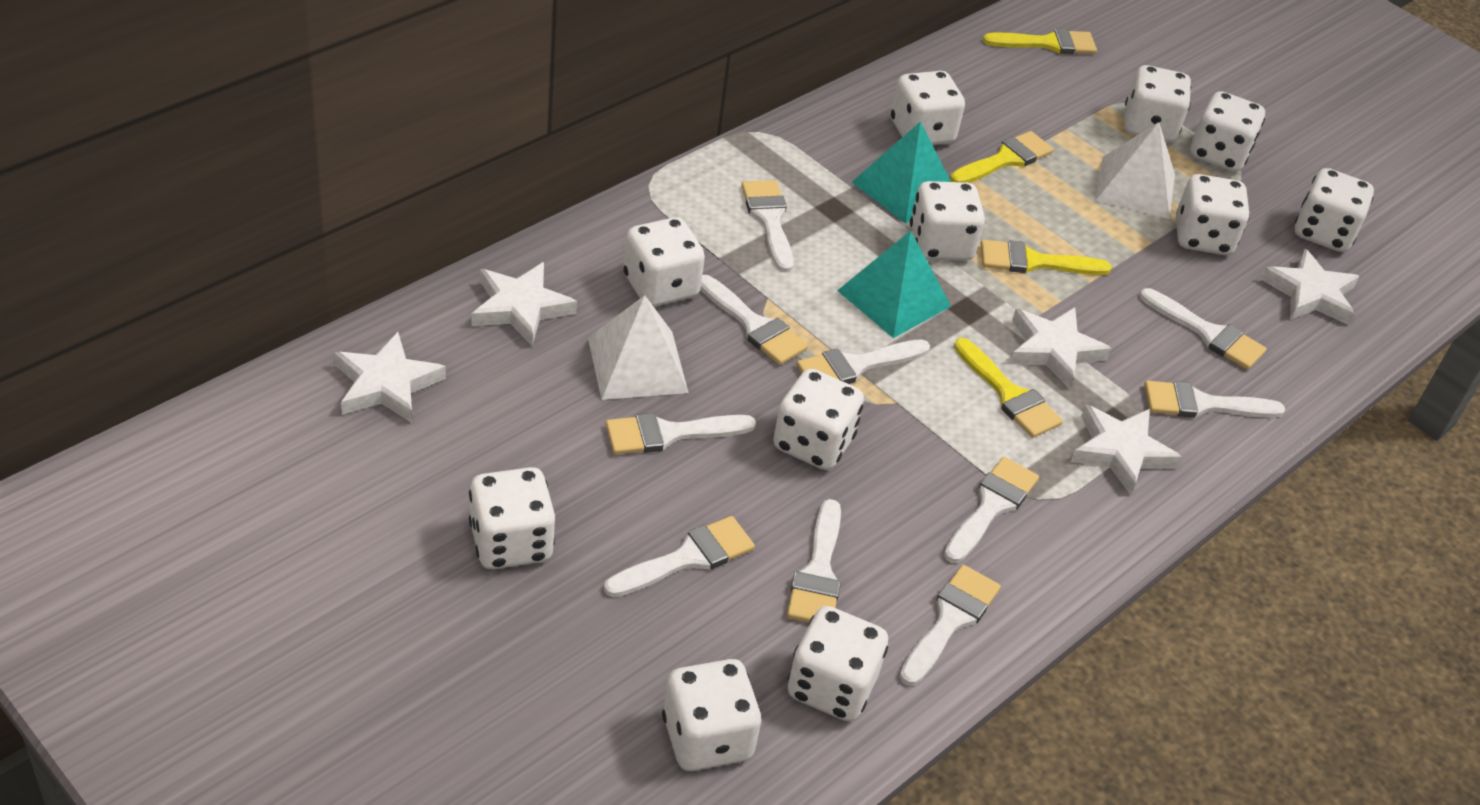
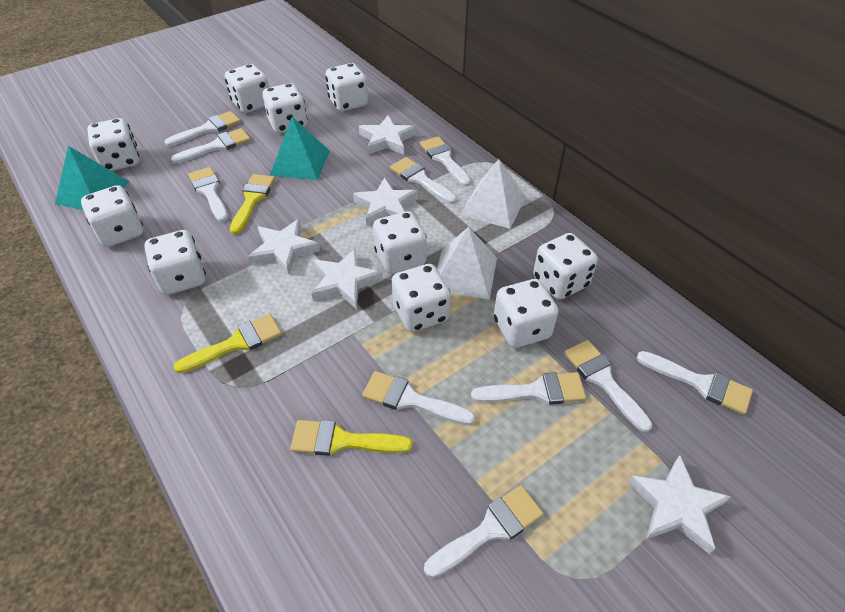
white dice: 11 -> 10
yellow brush: 4 -> 3

